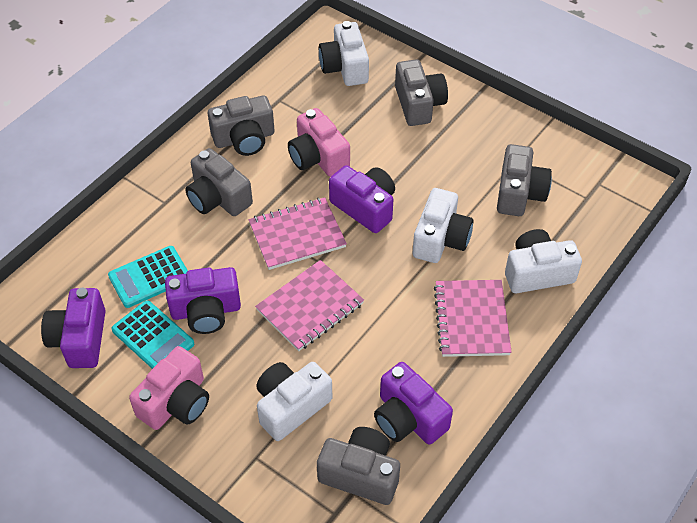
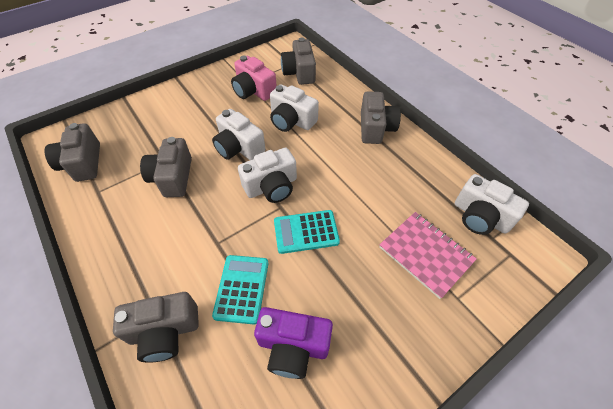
pink camera: 2 -> 1
pink notebook: 3 -> 1
purple camera: 4 -> 1

